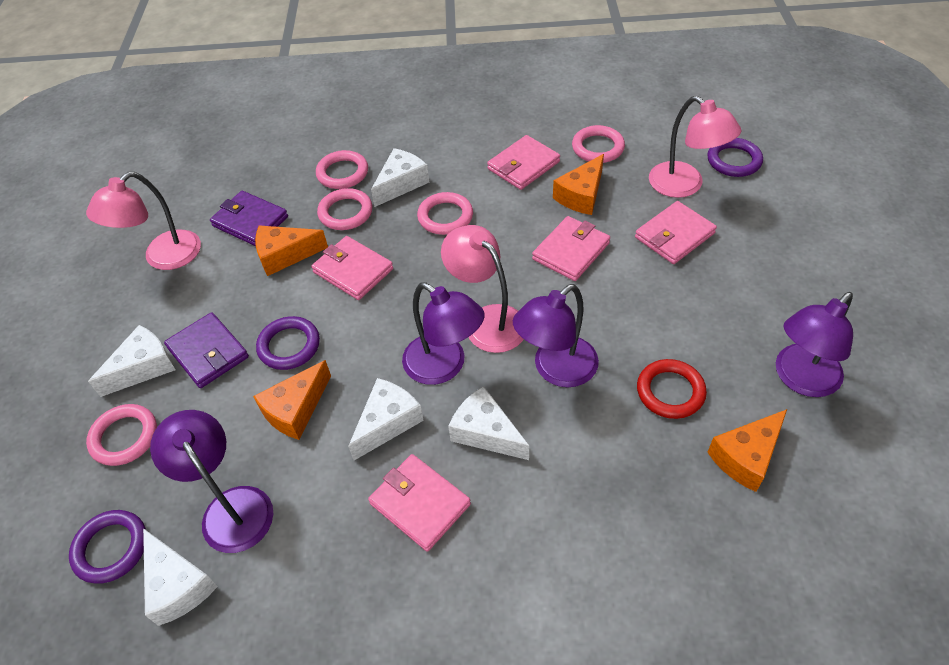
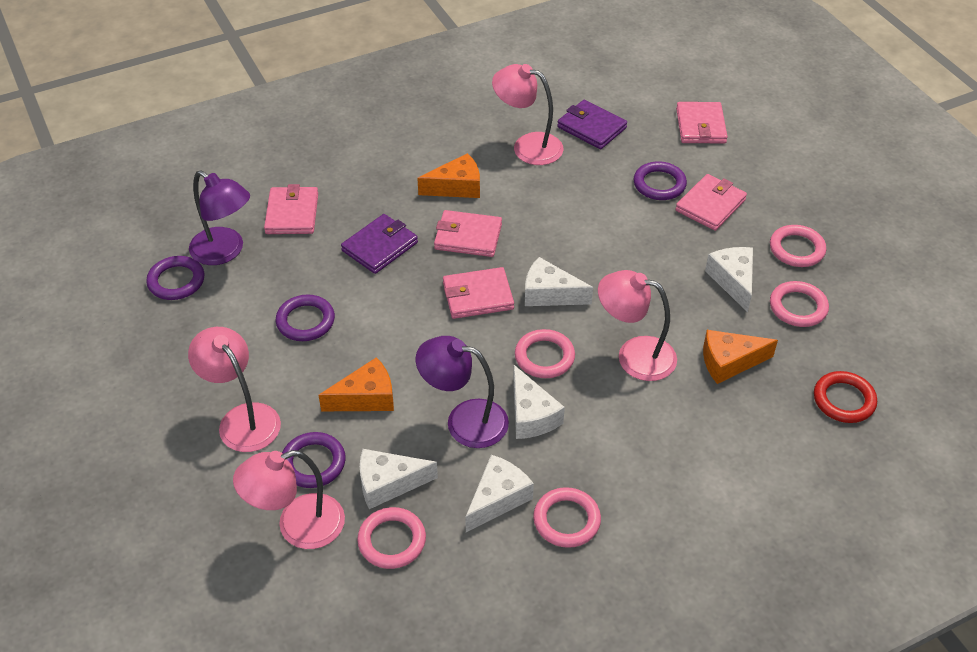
orange cheese: 4 -> 3
pink lamp: 3 -> 4
purple lamp: 4 -> 2
purple ring: 3 -> 4

